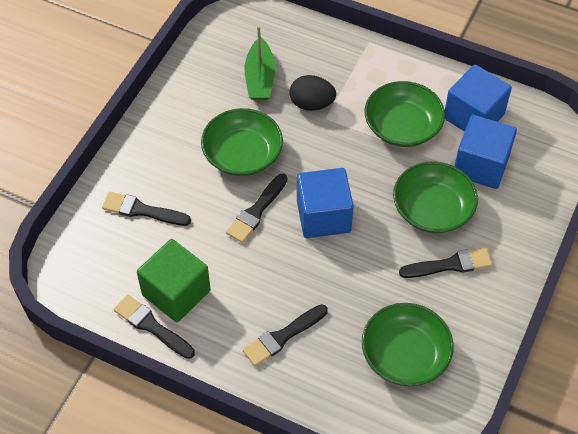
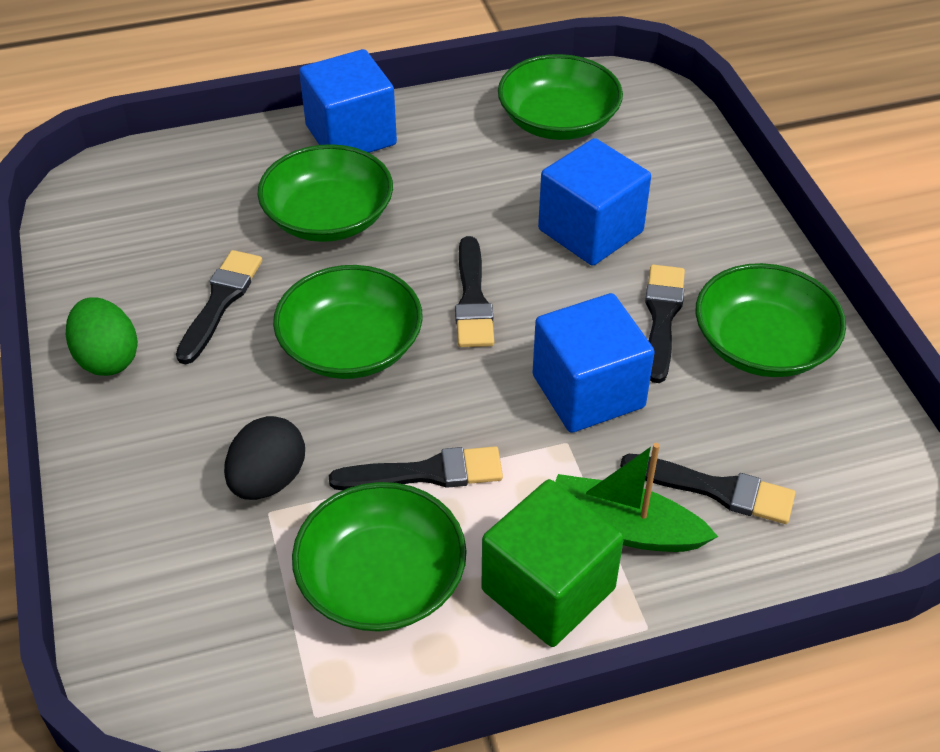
green bowl: 4 -> 5
green egg: 0 -> 1

